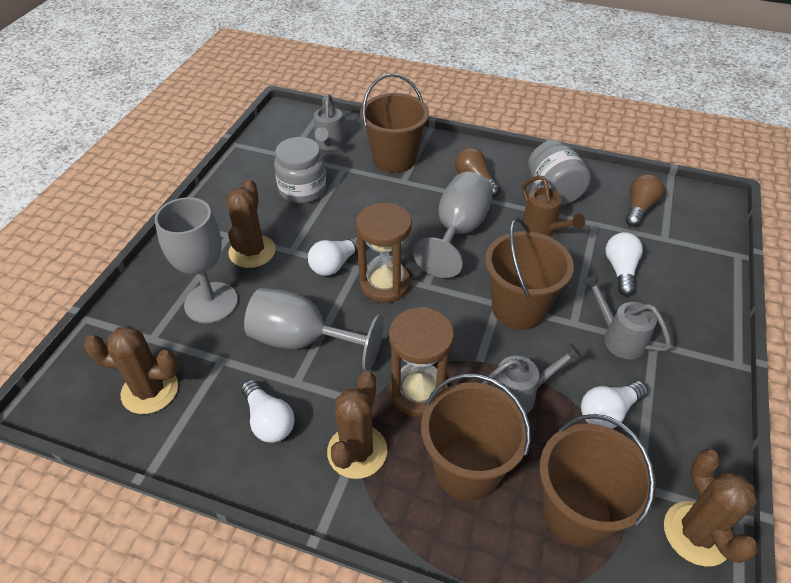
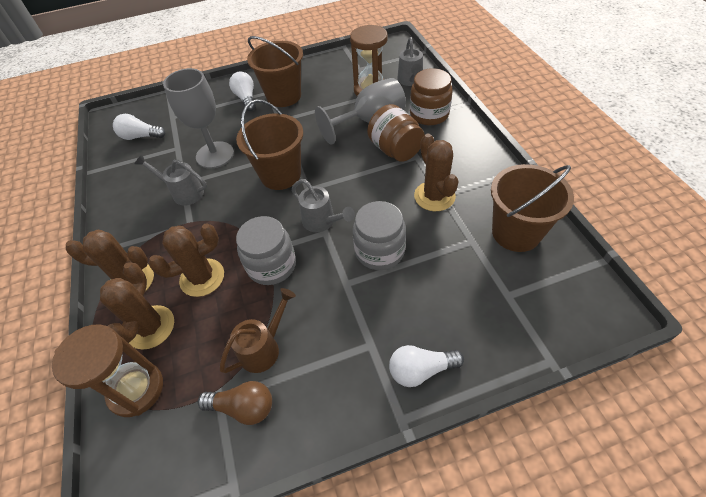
brown bucket: 4 -> 3
brown jar: 0 -> 2
brown light bulb: 2 -> 1
grey goblet: 3 -> 2
white light bulb: 4 -> 3

